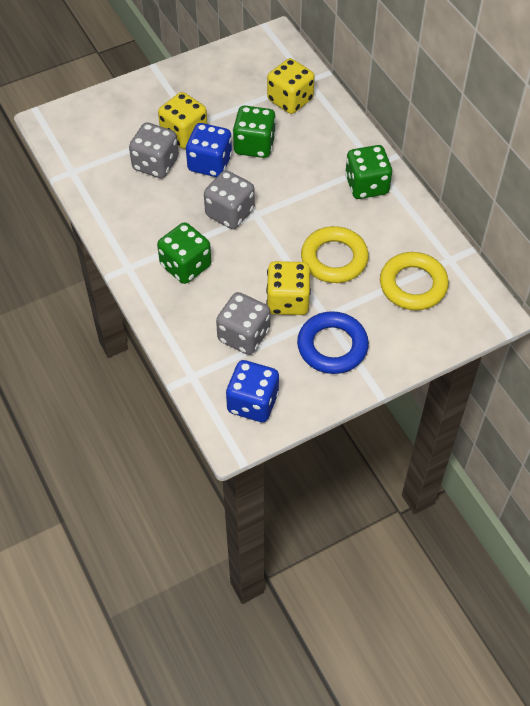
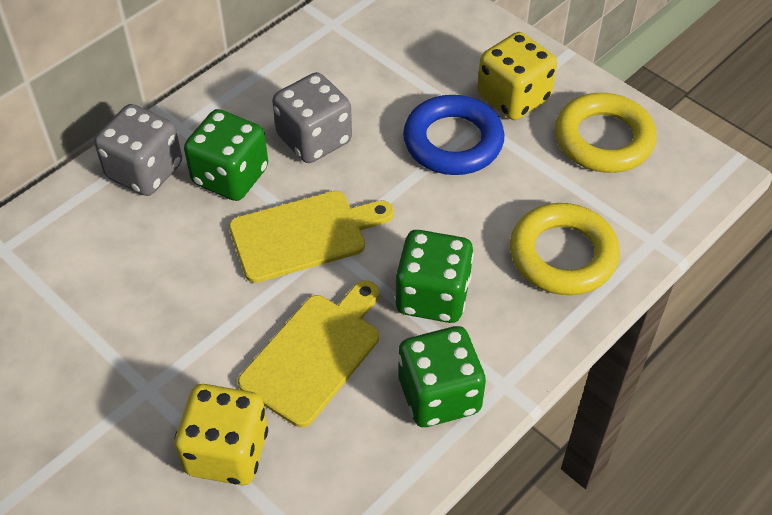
blue dice: 2 -> 0
grey dice: 3 -> 2
yellow cutting board: 0 -> 2
yellow dice: 3 -> 2

